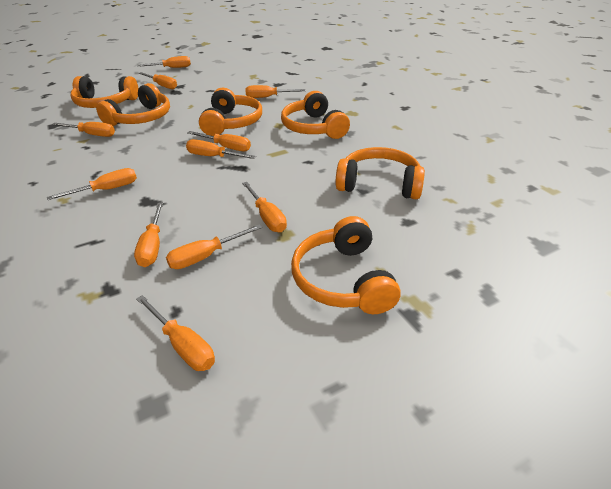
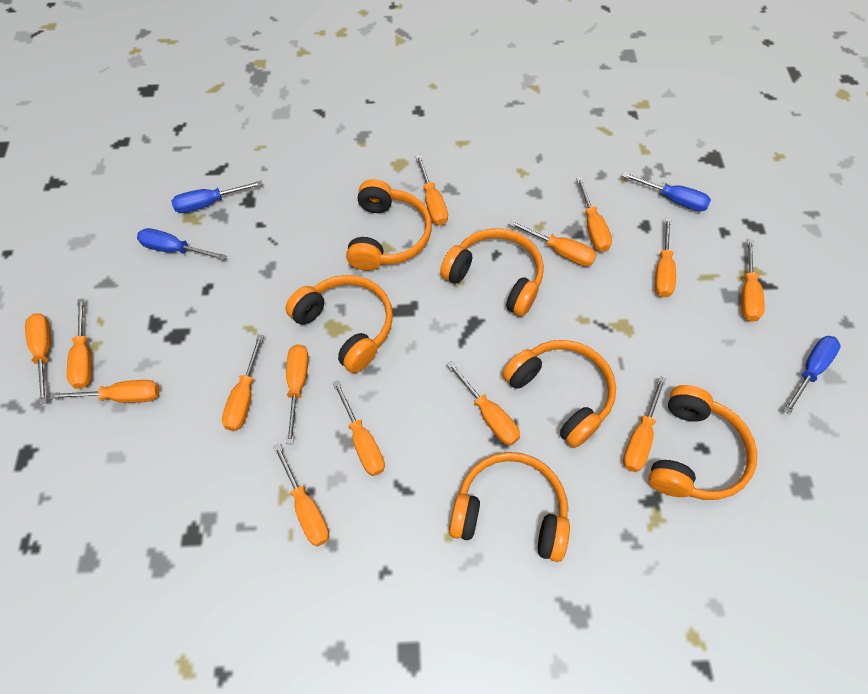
blue screwdriver: 0 -> 4
orange screwdriver: 11 -> 14

